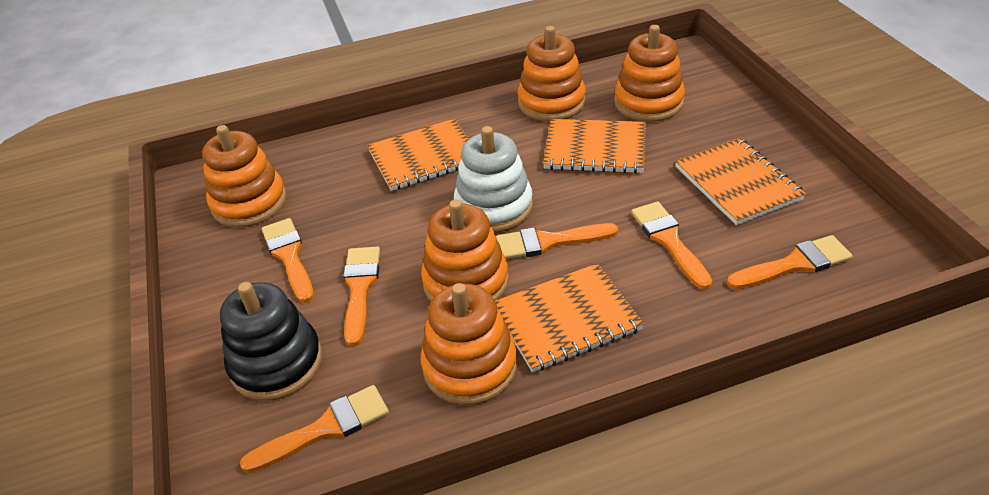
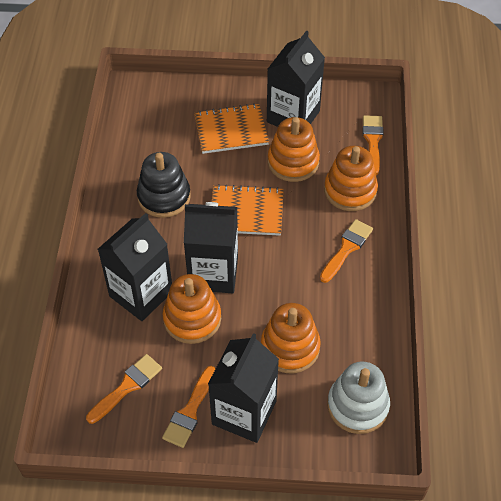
black carton: 0 -> 4
orange brush: 6 -> 4
orange notebook: 4 -> 2
orange stacking toy: 5 -> 4

